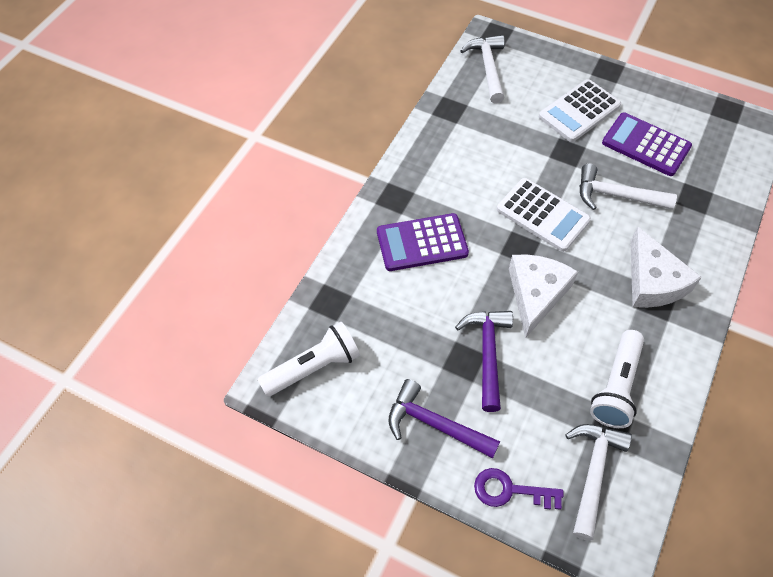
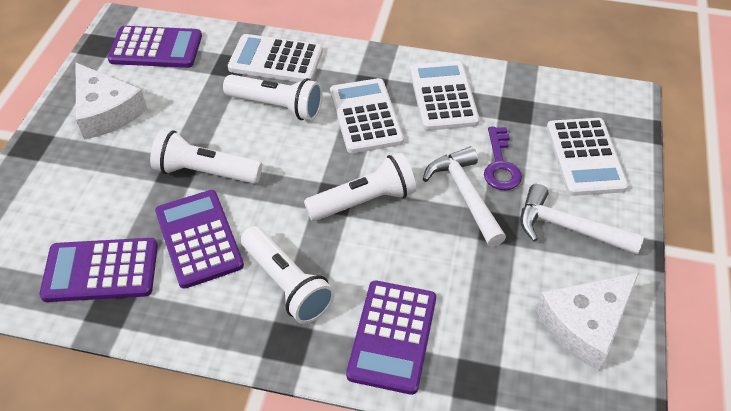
purple calculator: 2 -> 4
purple hammer: 2 -> 0
white calculator: 2 -> 4
white flashlight: 2 -> 4
white hammer: 3 -> 2

